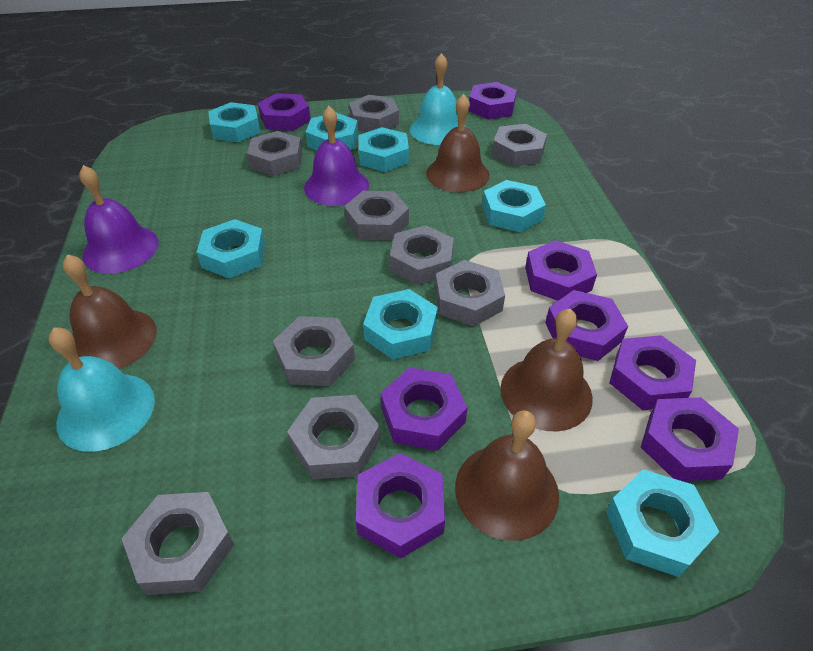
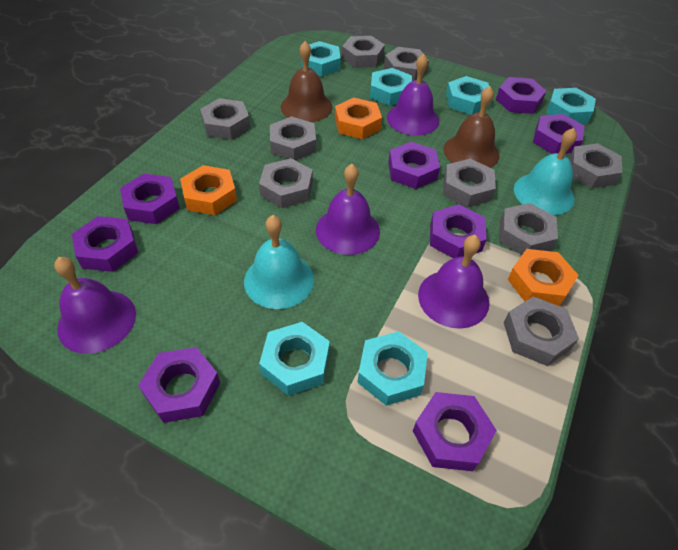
brown bell: 4 -> 2
orange nut: 0 -> 3
purple bell: 2 -> 4
turquoise nut: 7 -> 6

